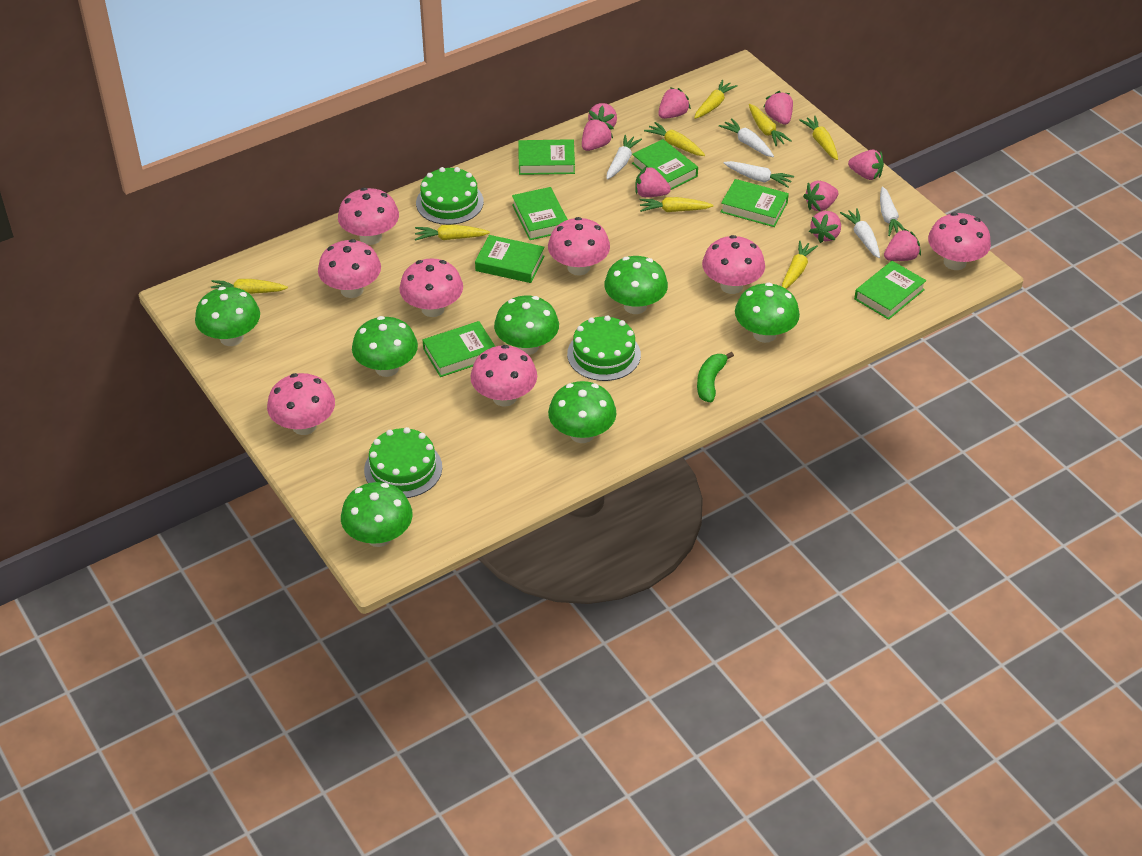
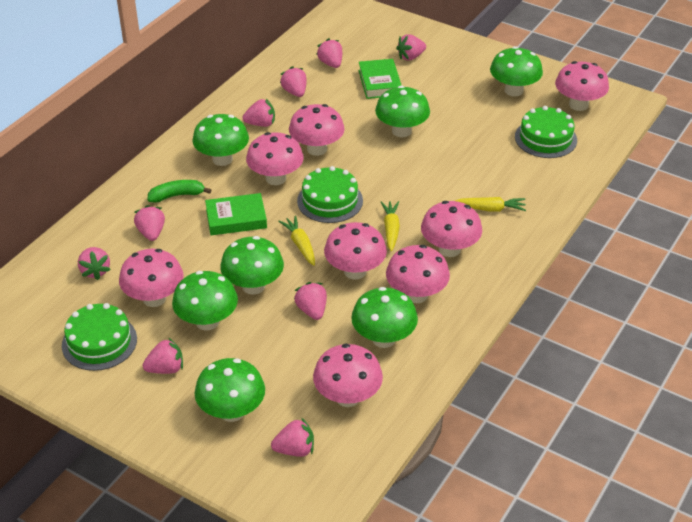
green book: 7 -> 2
white carrot: 5 -> 0
yellow carrot: 8 -> 3

